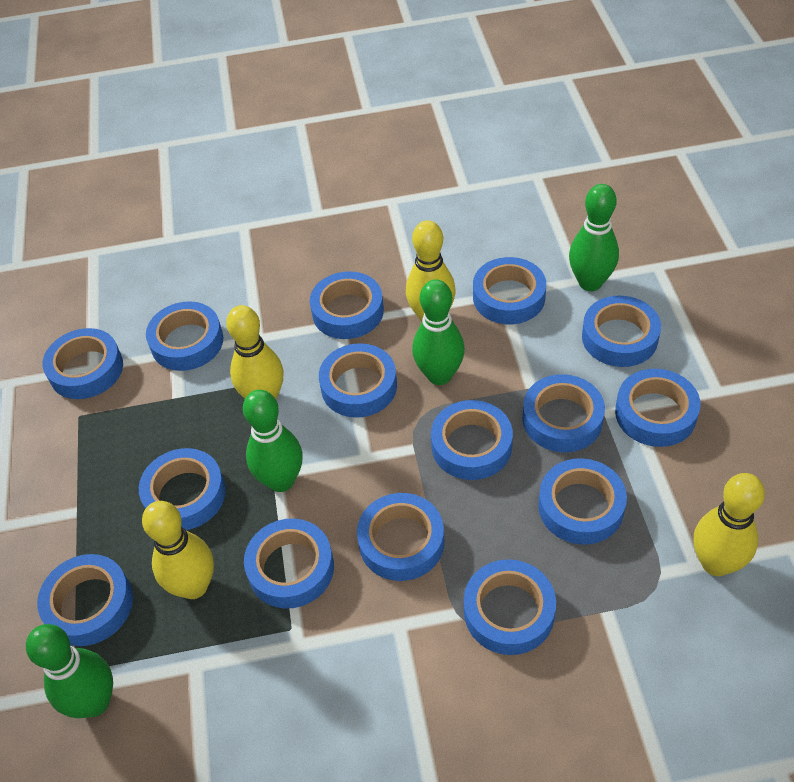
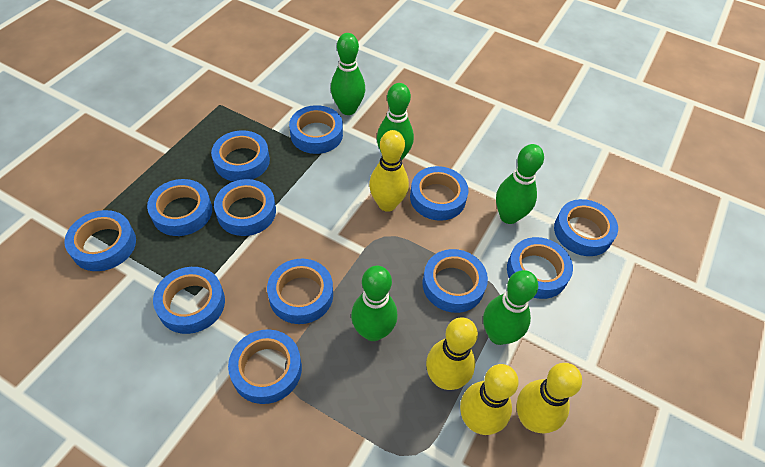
blue tape: 15 -> 12
green bowling pin: 4 -> 5

